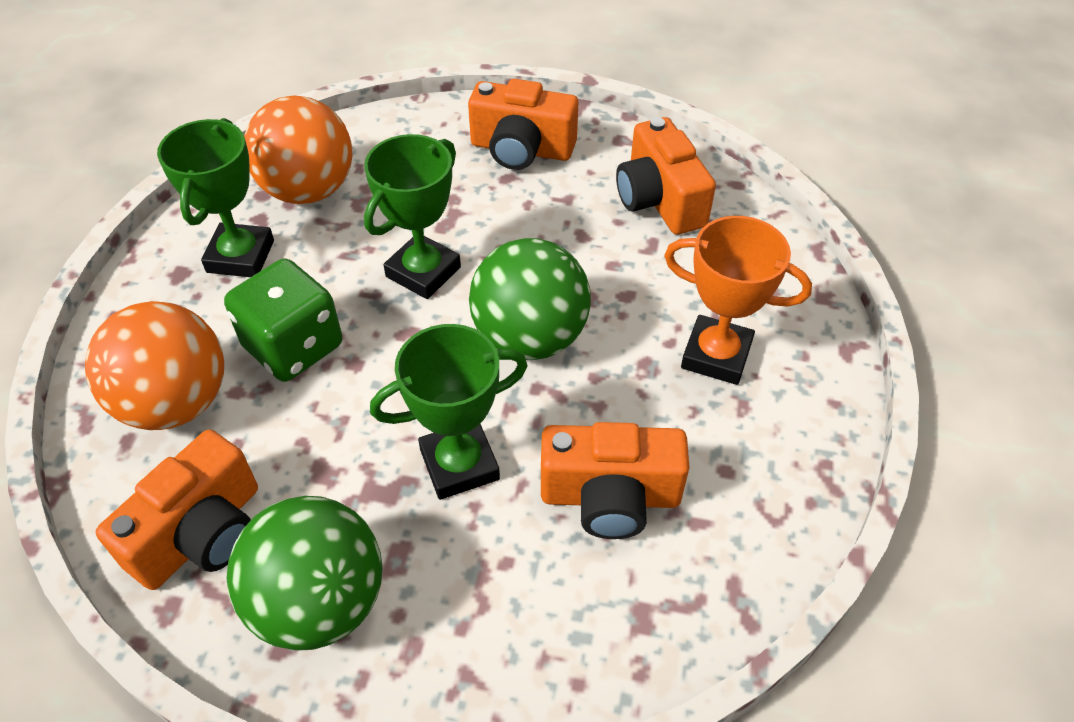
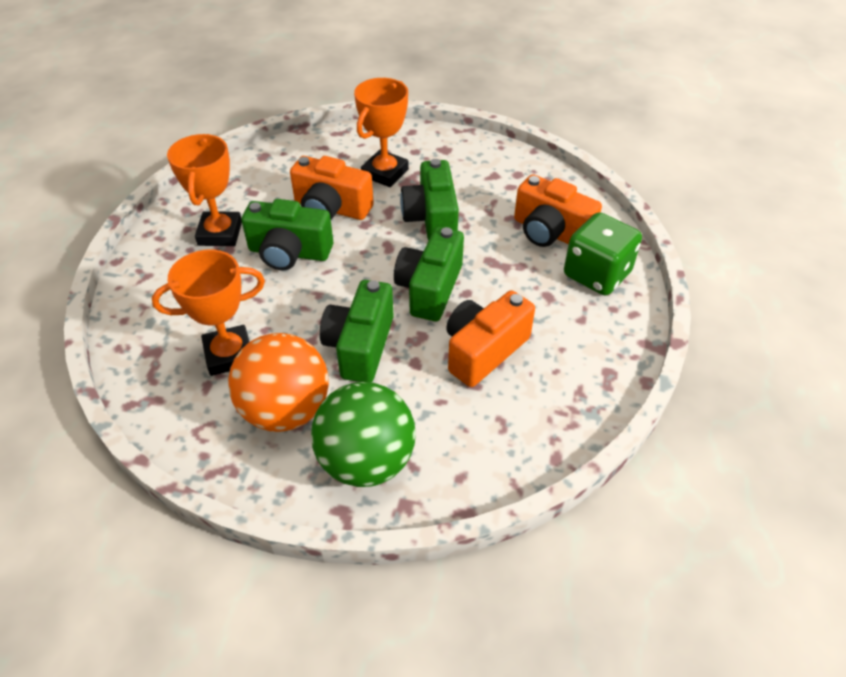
green ball: 2 -> 1
green camera: 0 -> 4
green trophy: 3 -> 0
orange ball: 2 -> 1
orange camera: 4 -> 3
orange trophy: 1 -> 3

